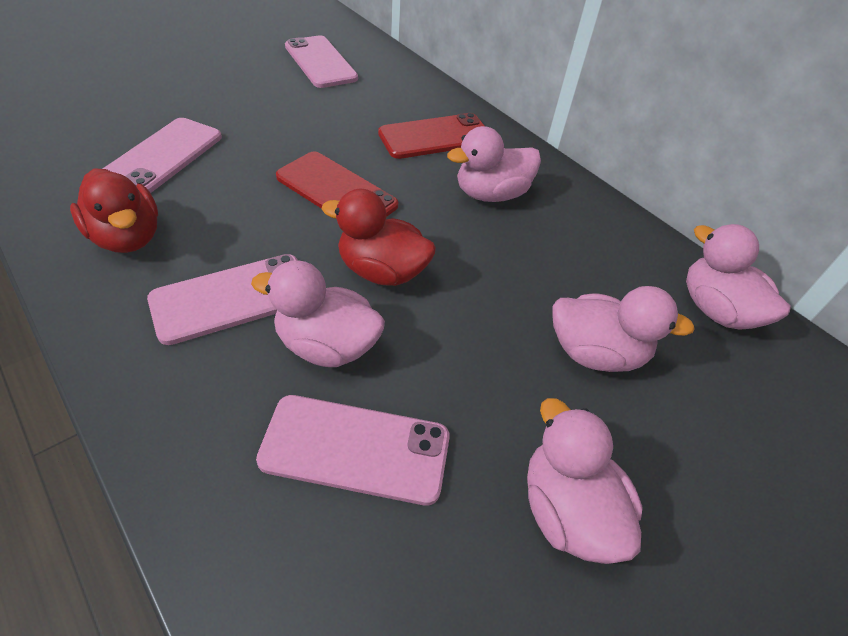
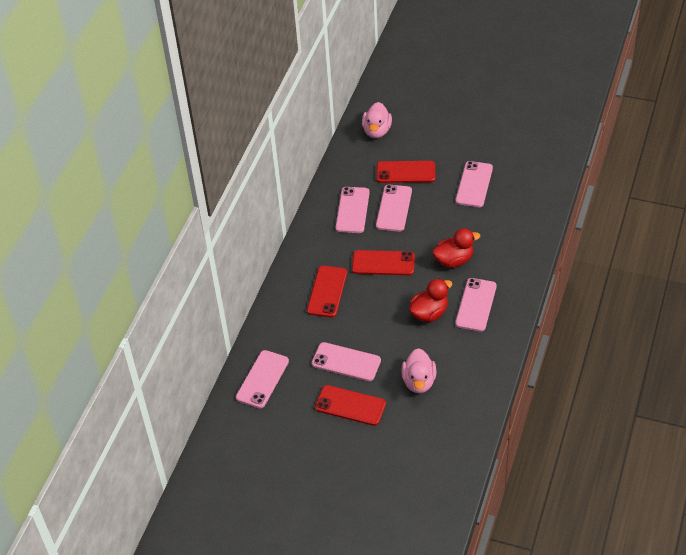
pink duck: 5 -> 2
pink phone: 4 -> 6
red phone: 2 -> 4

